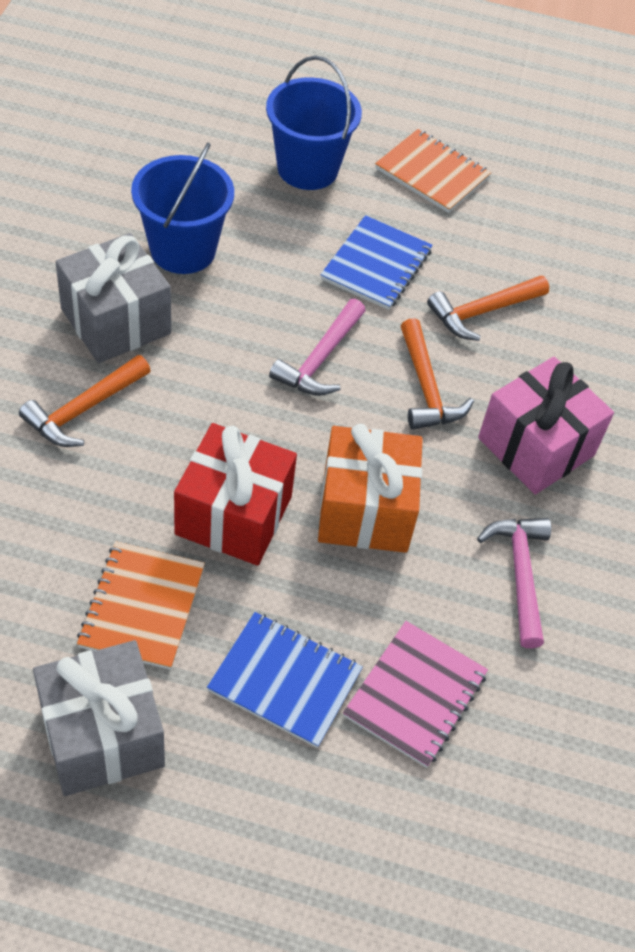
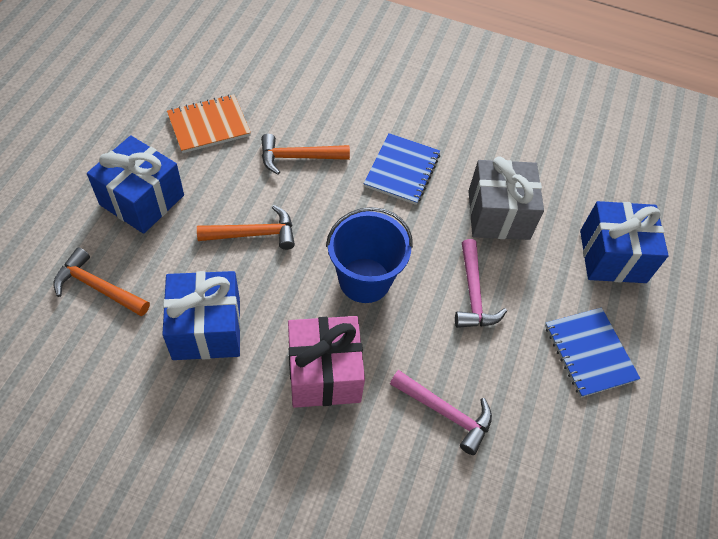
blue bucket: 2 -> 1
blue gift: 0 -> 3
grey gift: 2 -> 1
orange gift: 1 -> 0
orange notebook: 2 -> 1
pink notebook: 1 -> 0
red gift: 1 -> 0

